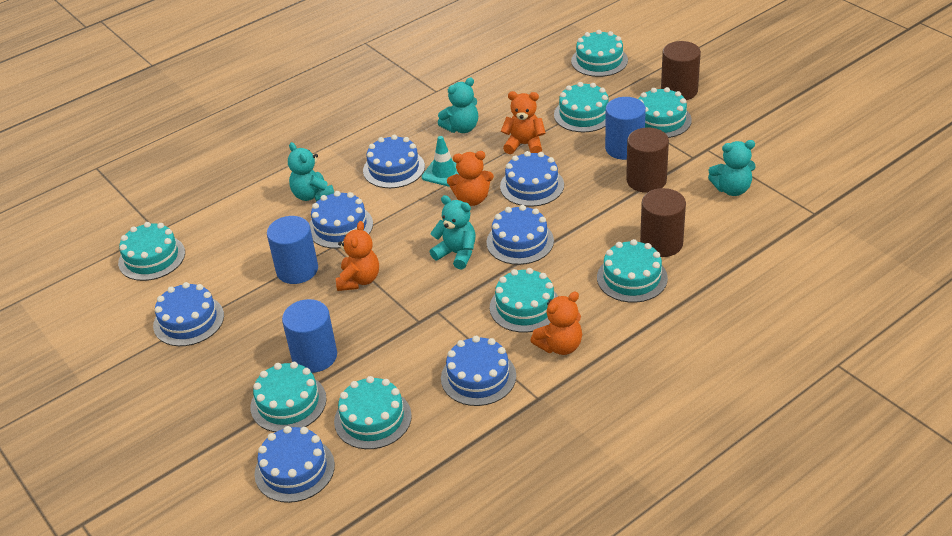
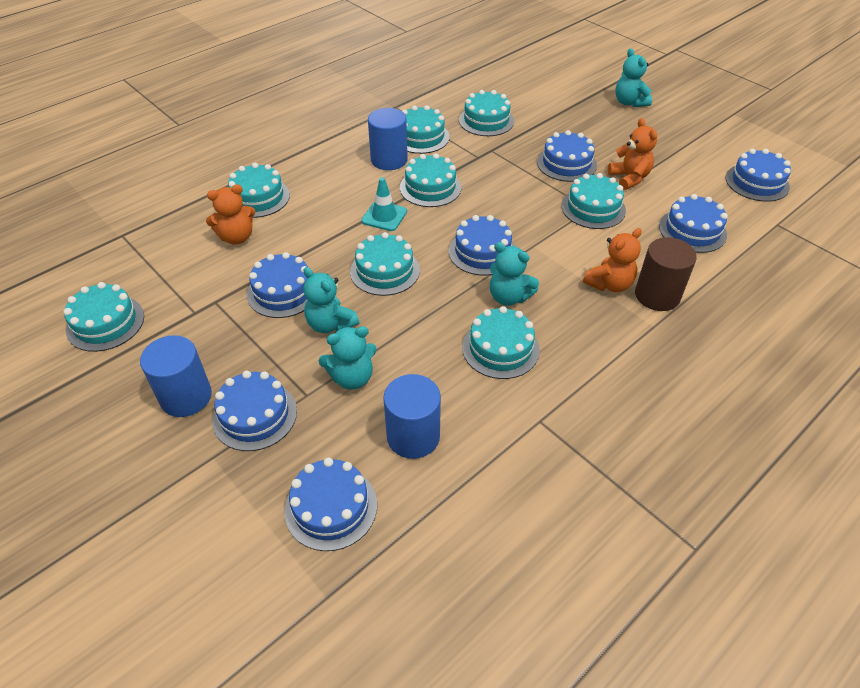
brown cylinder: 3 -> 1
orange teddy bear: 4 -> 3

